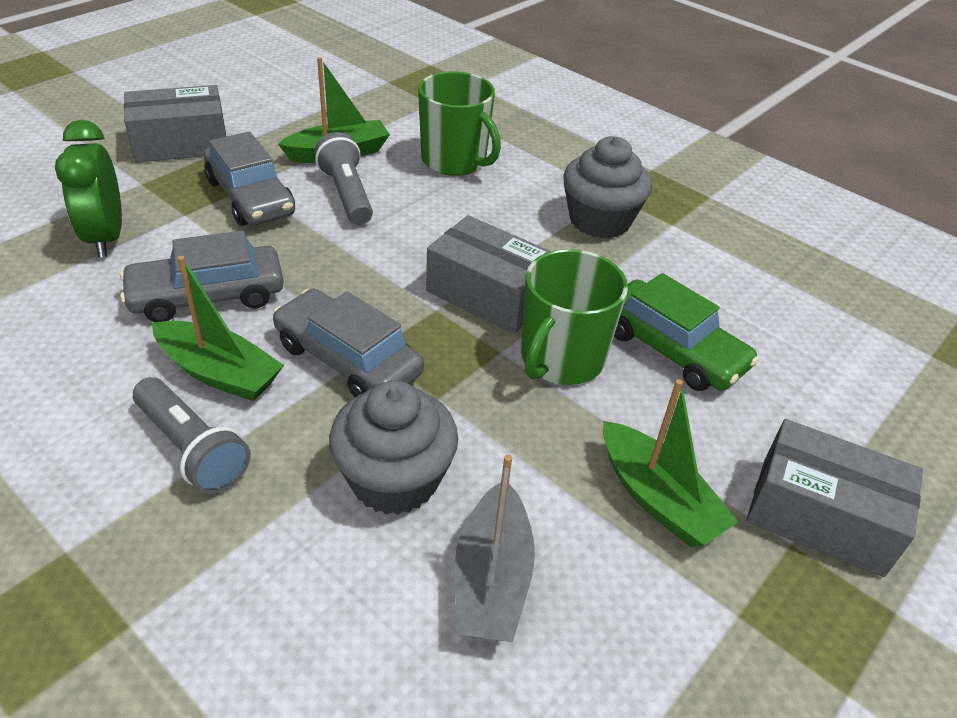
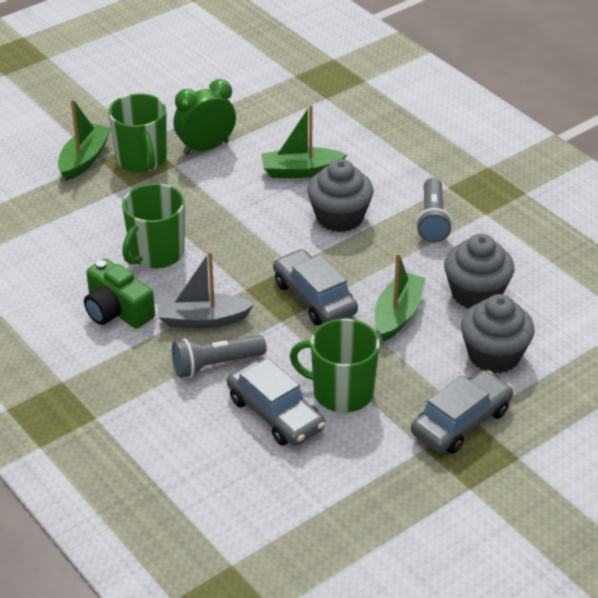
green camera: 0 -> 1
green car: 1 -> 0
green mug: 2 -> 3
grey box: 3 -> 0
grey cupcake: 2 -> 3

